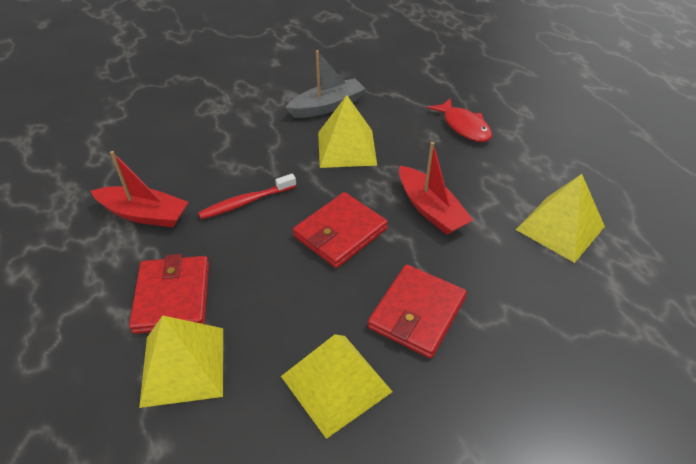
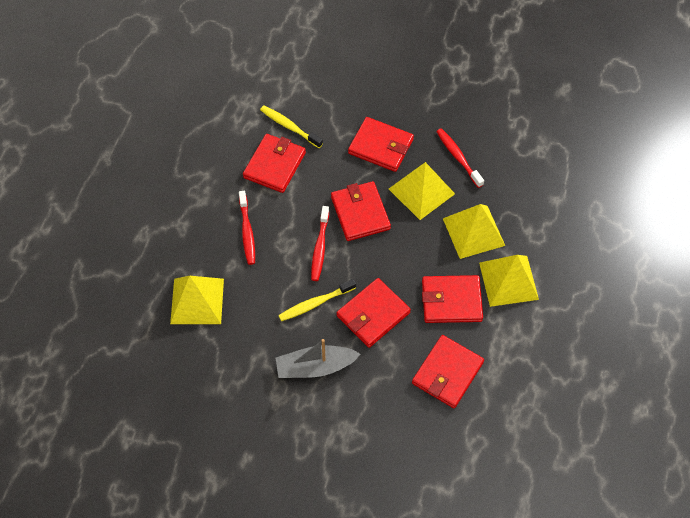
red boat: 2 -> 0
red fish: 1 -> 0
red toothbrush: 1 -> 3
red wallet: 3 -> 6
yellow toothbrush: 0 -> 2

